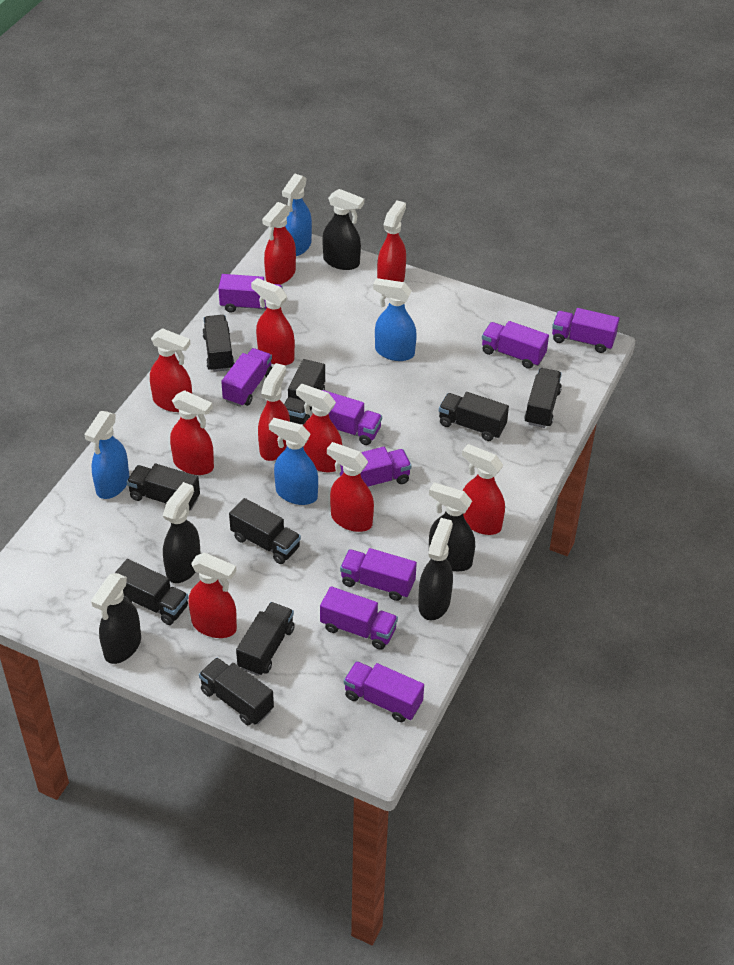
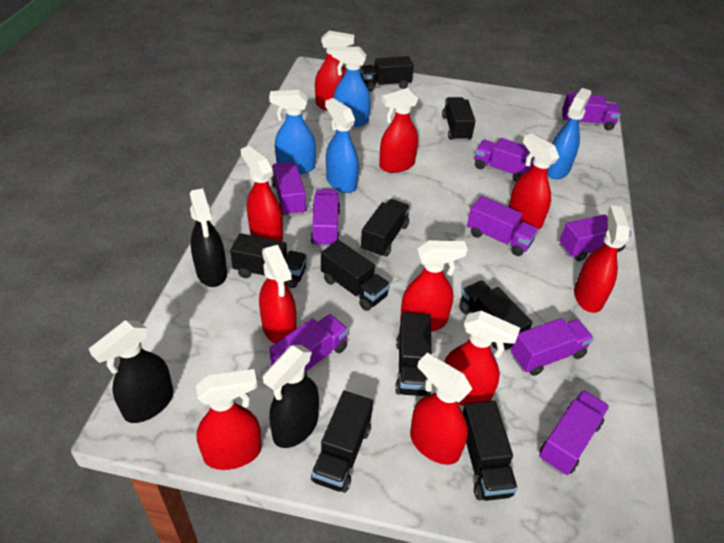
black spray bottle: 5 -> 3

